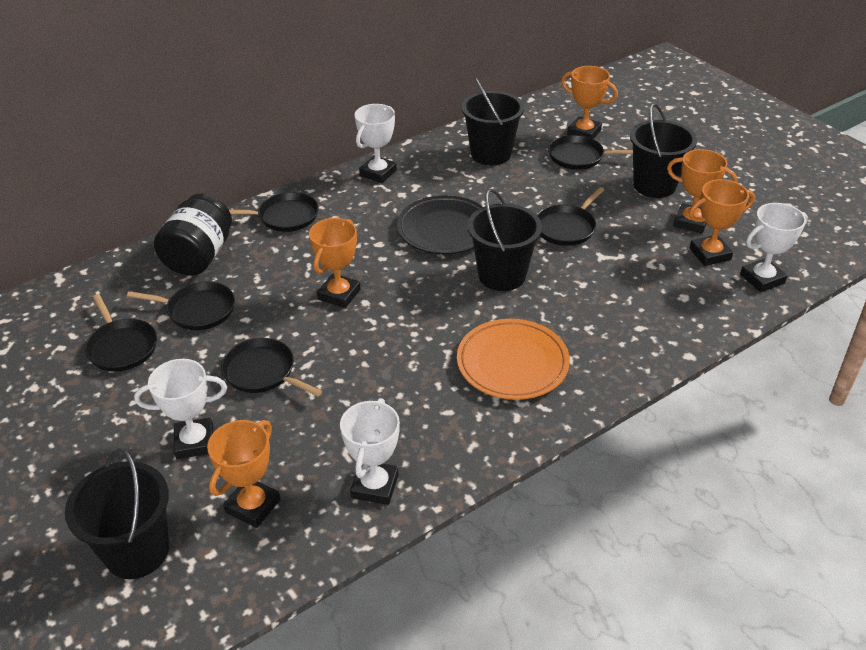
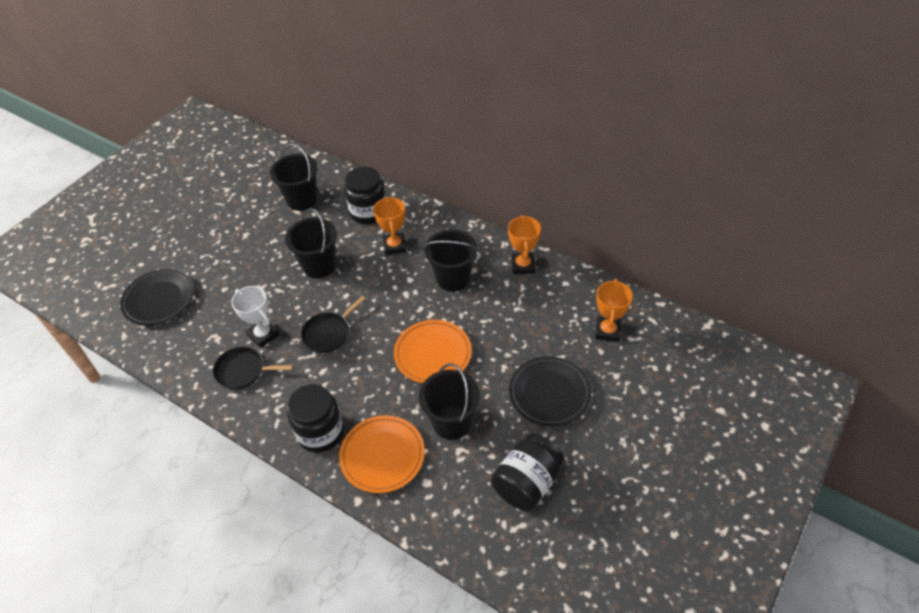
black jar: 1 -> 3
black pan: 6 -> 2
black plate: 1 -> 2
orange plate: 1 -> 2
orange trophy: 5 -> 3
white trophy: 4 -> 1

